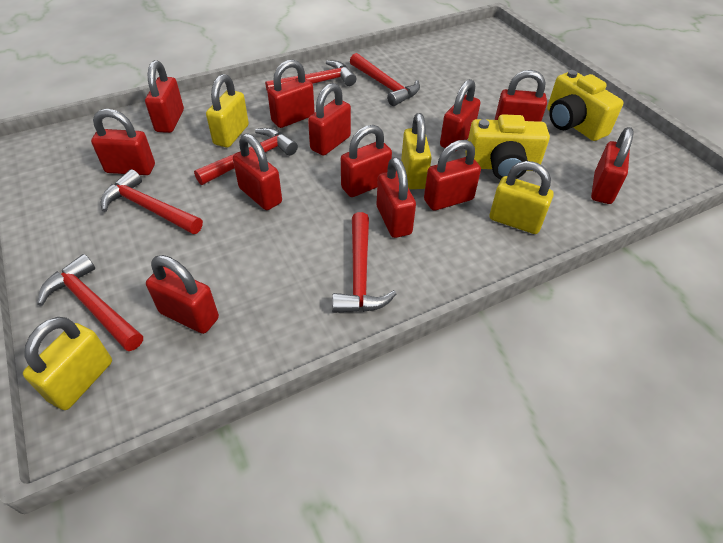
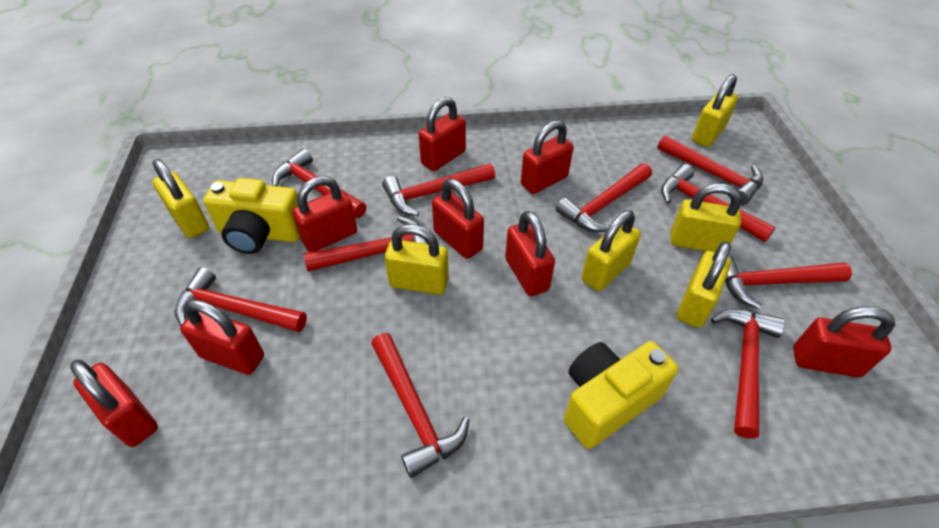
red hammer: 6 -> 10
red padlock: 12 -> 8
yellow padlock: 4 -> 6

